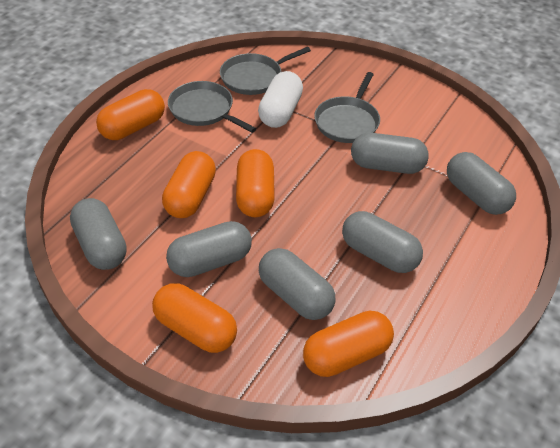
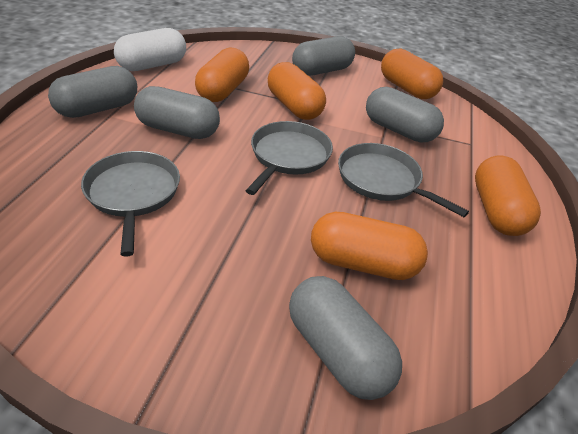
grey capsule: 6 -> 5

